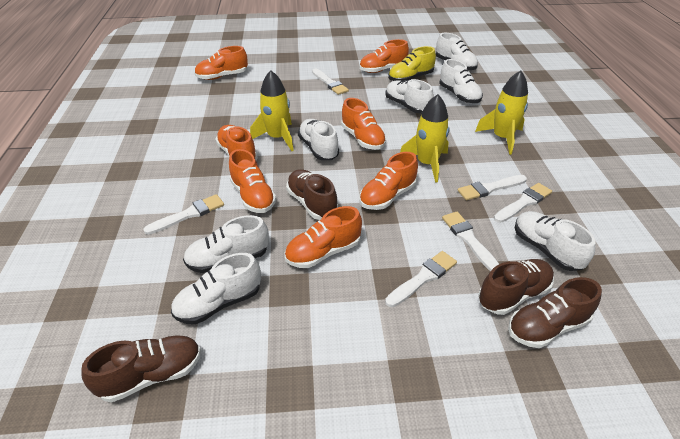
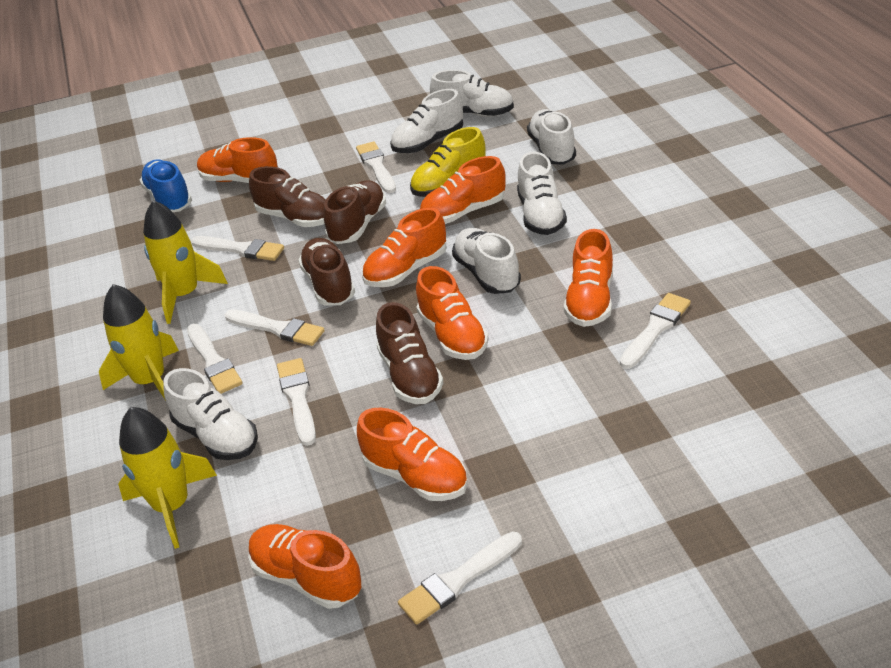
blue shoe: 0 -> 1
white brush: 6 -> 7
white shoe: 7 -> 6

